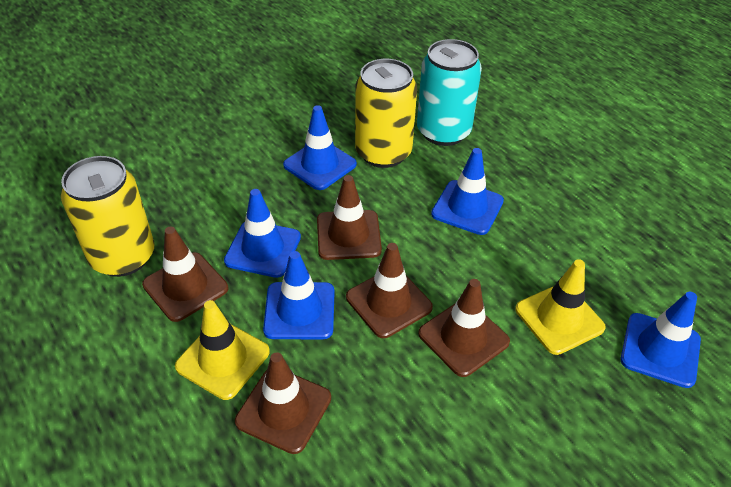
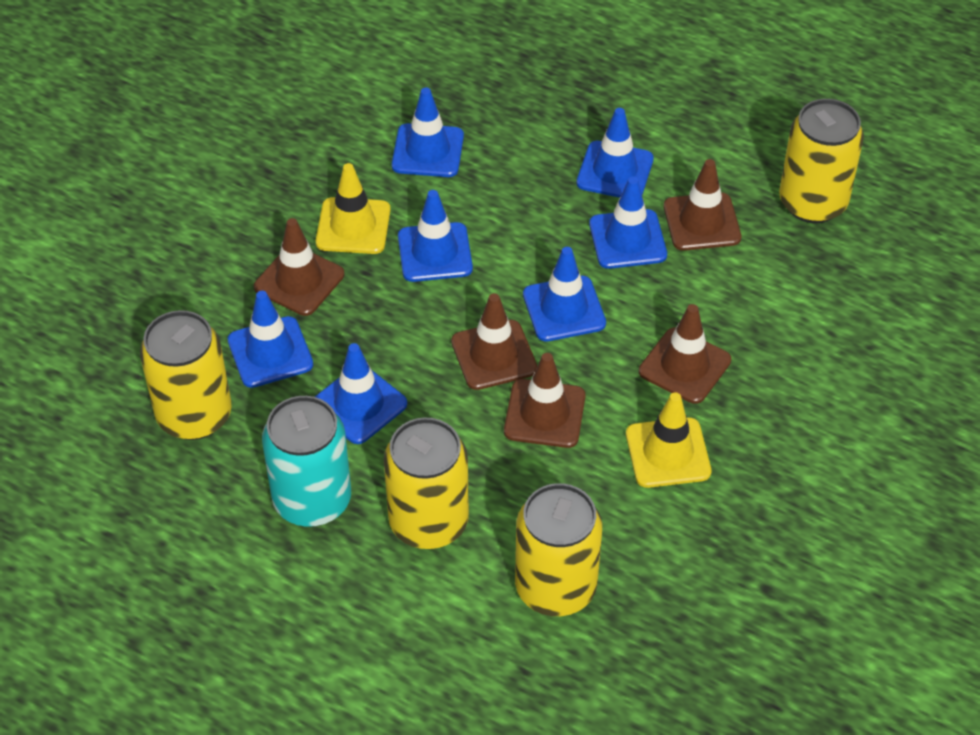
blue traffic cone: 5 -> 7
yellow can: 2 -> 4

